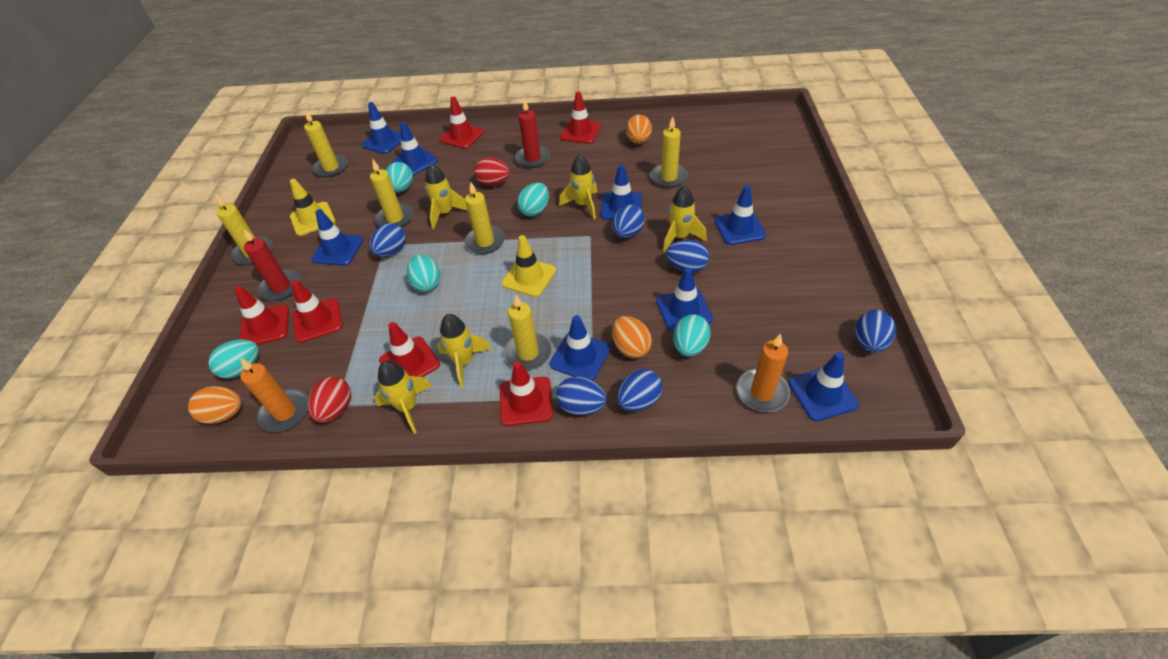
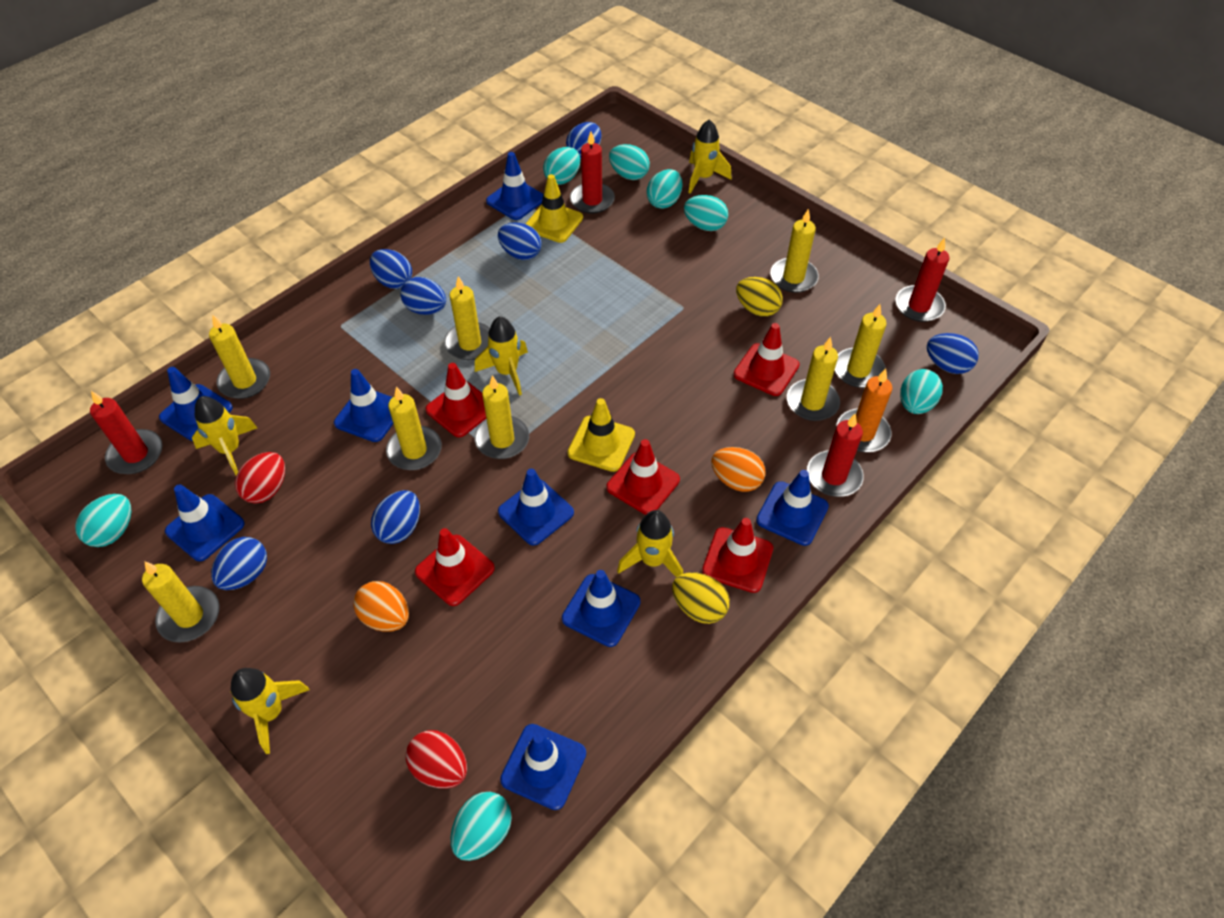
blue egg: 6 -> 7
orange candle: 2 -> 1
orange egg: 3 -> 2
red candle: 2 -> 4
red traffic cone: 6 -> 5
turquoise egg: 5 -> 7
yellow candle: 6 -> 8
yellow egg: 0 -> 2

